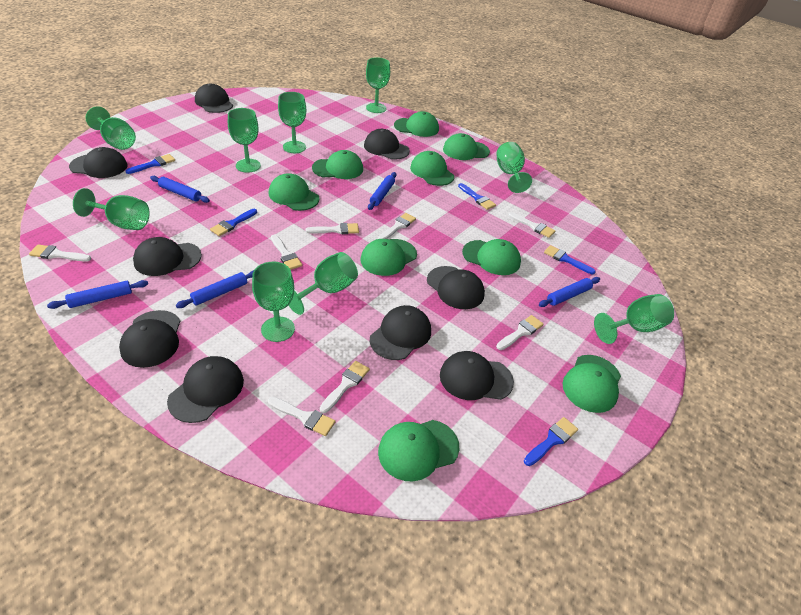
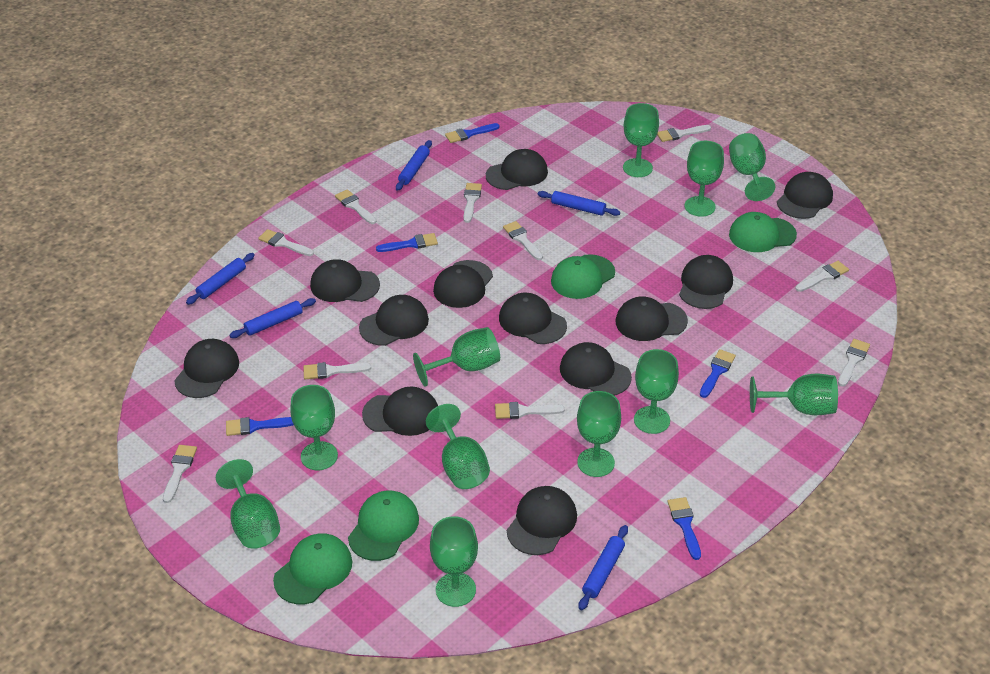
black cap: 9 -> 12
green cap: 9 -> 4
green goblet: 9 -> 11
white brush: 8 -> 10

